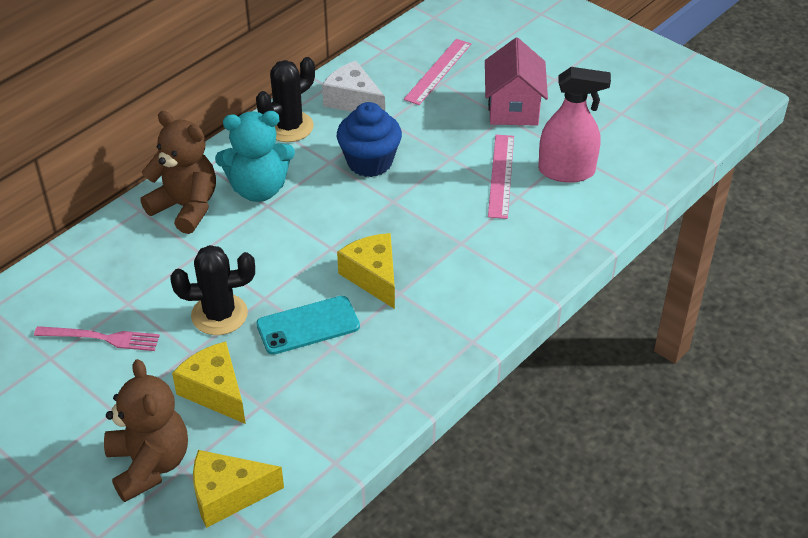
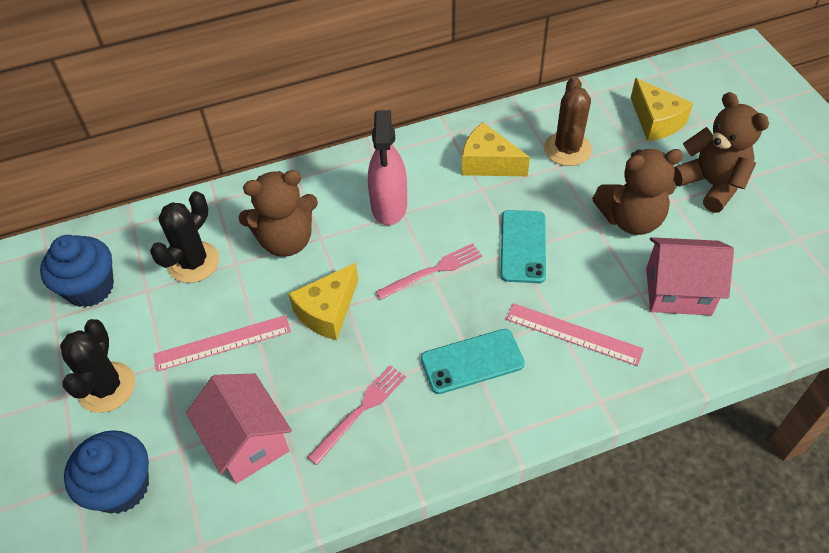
blue cupcake: 1 -> 2
brown cactus: 0 -> 1
brown teddy bear: 2 -> 3
pink fork: 1 -> 2
pink house: 1 -> 2
turquoise phone: 1 -> 2
turquoise teddy bear: 1 -> 0
white cheese: 1 -> 0

